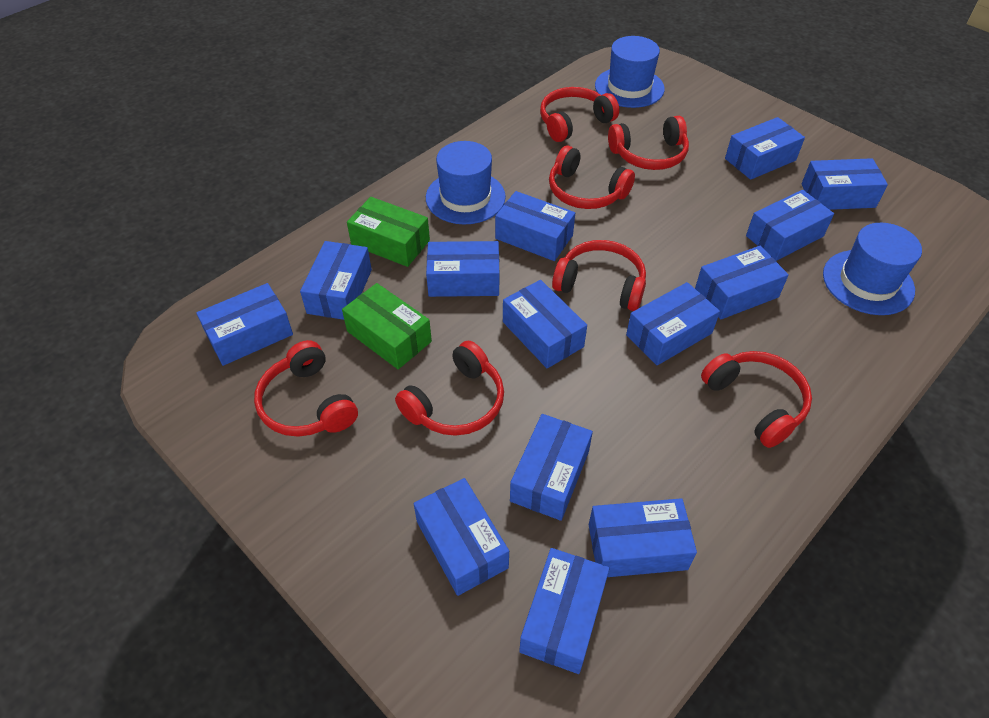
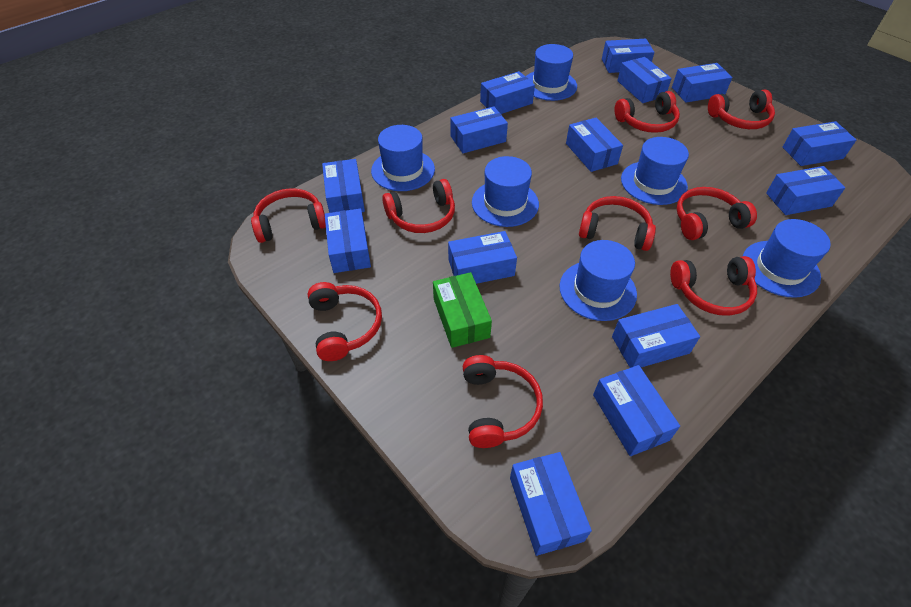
blue hat: 3 -> 6
green box: 2 -> 1
red headphones: 7 -> 9

